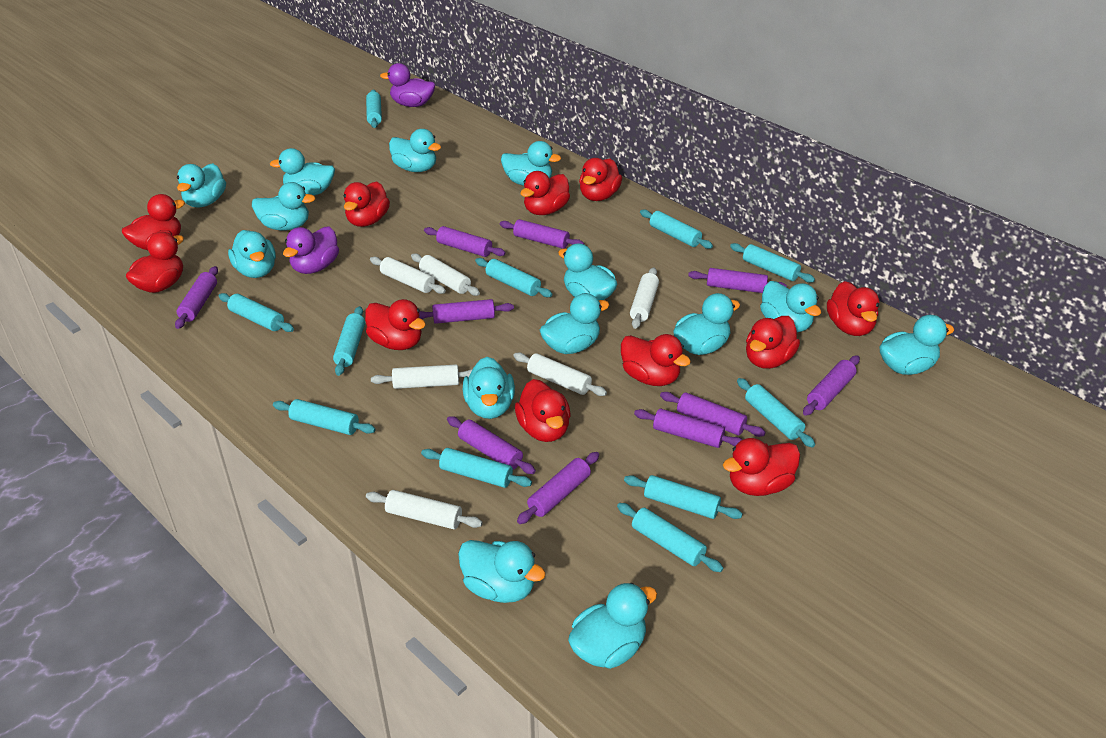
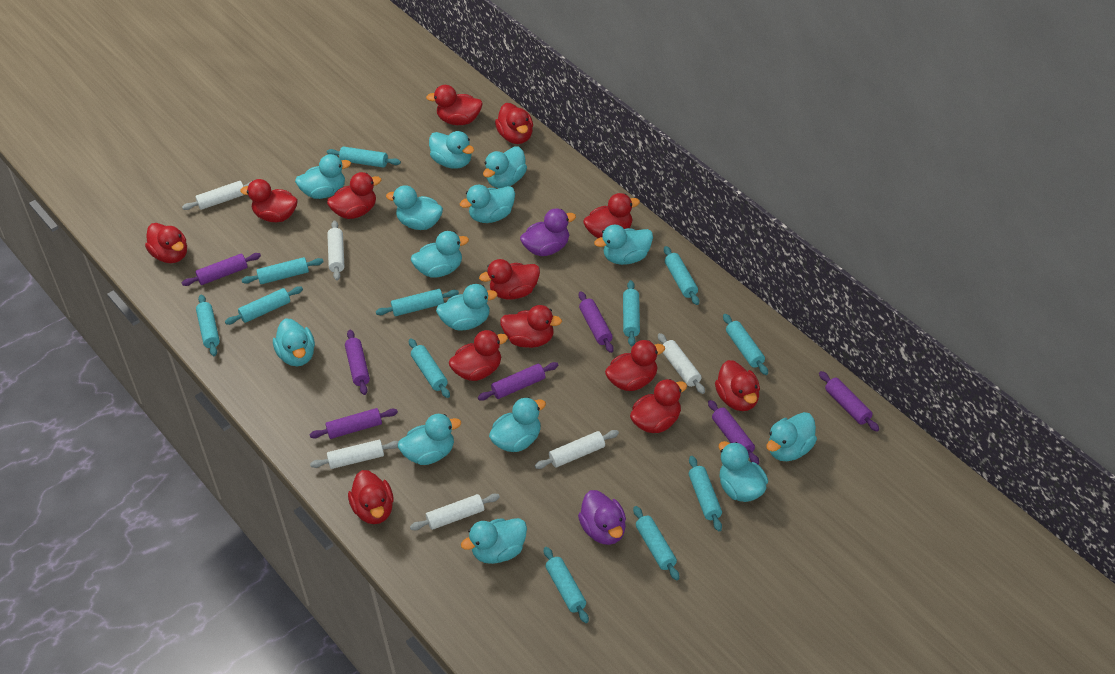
purple rolling pin: 10 -> 7
red duck: 11 -> 13
turquoise rolling pin: 11 -> 12

